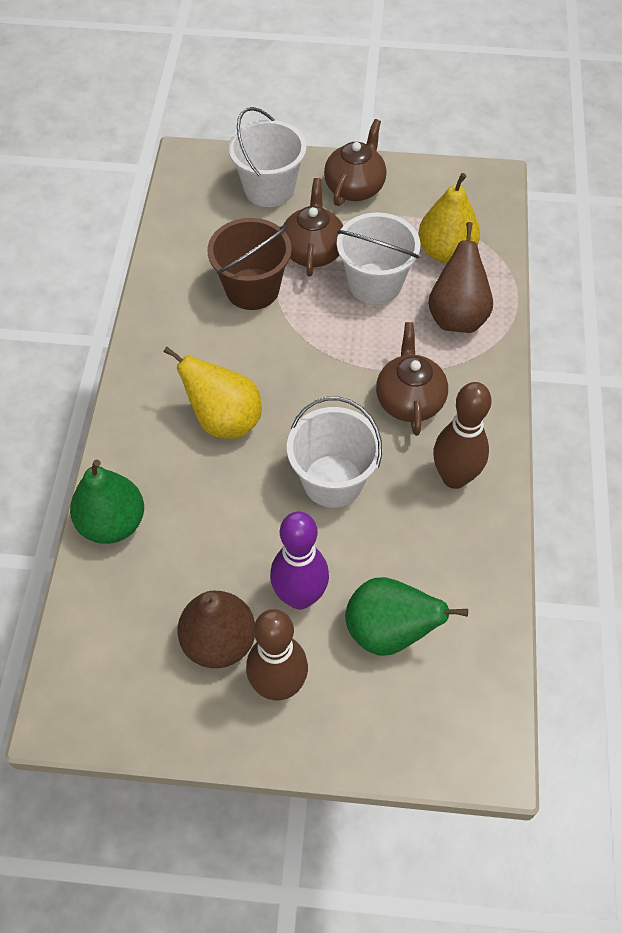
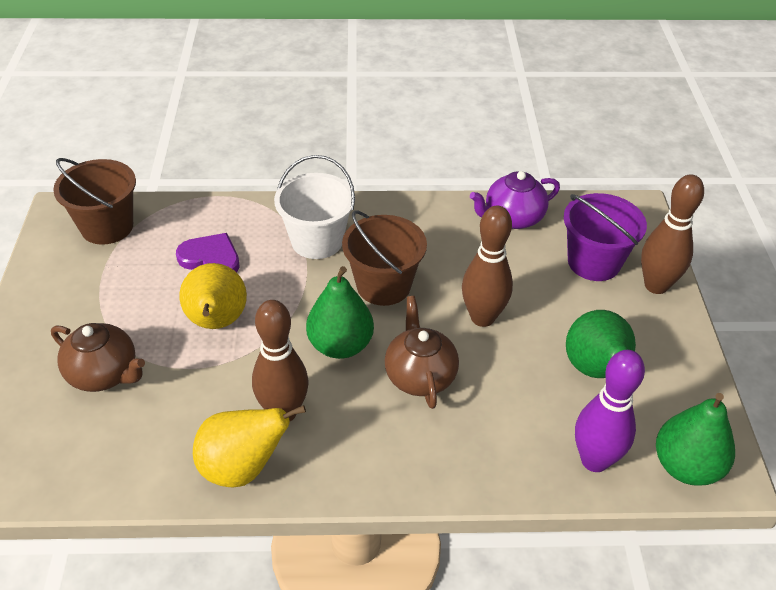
brown bowling pin: 2 -> 3
brown bucket: 1 -> 2
brown pear: 2 -> 0
brown teapot: 3 -> 2
green pear: 2 -> 3
purple bucket: 0 -> 1
purple heart: 0 -> 1
purple teapot: 0 -> 1
white bucket: 3 -> 1

